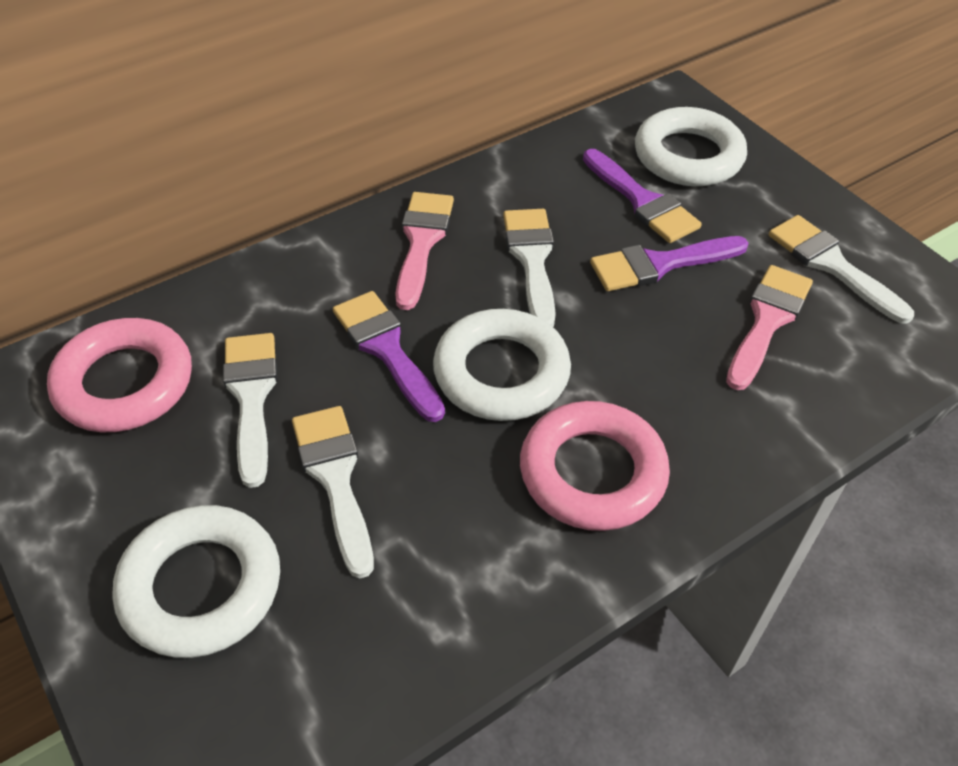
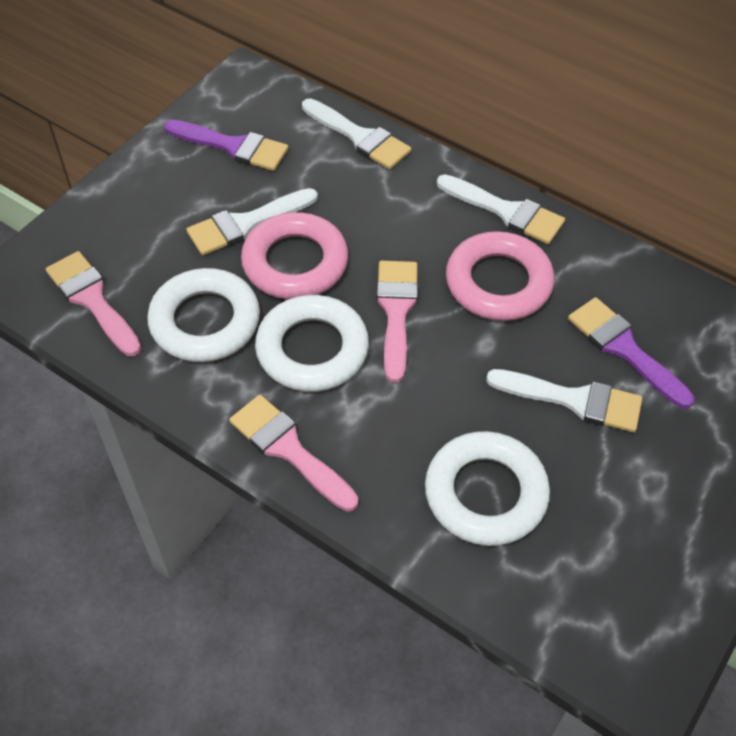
pink brush: 2 -> 3
purple brush: 3 -> 2

